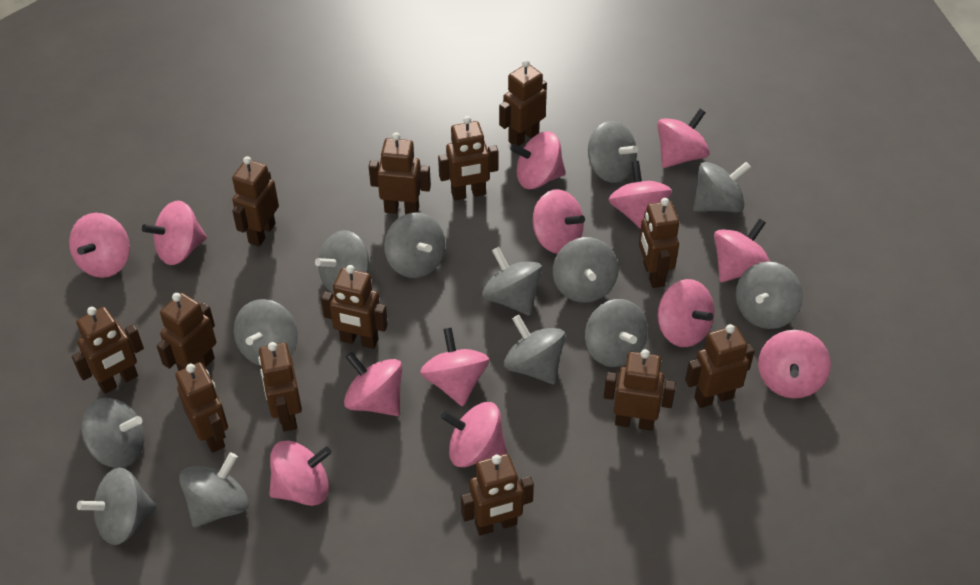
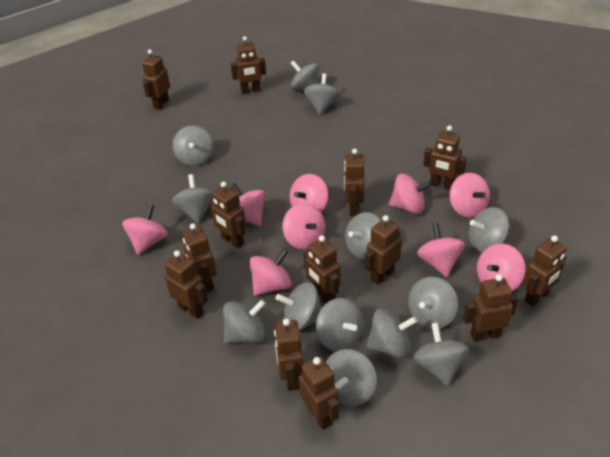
pink spinning top: 13 -> 9

